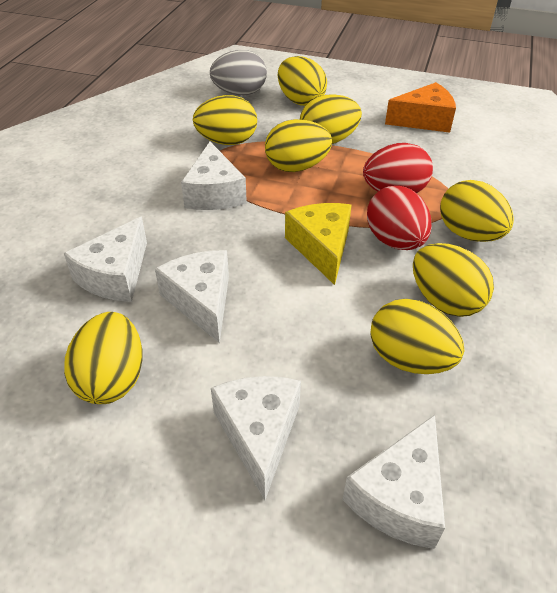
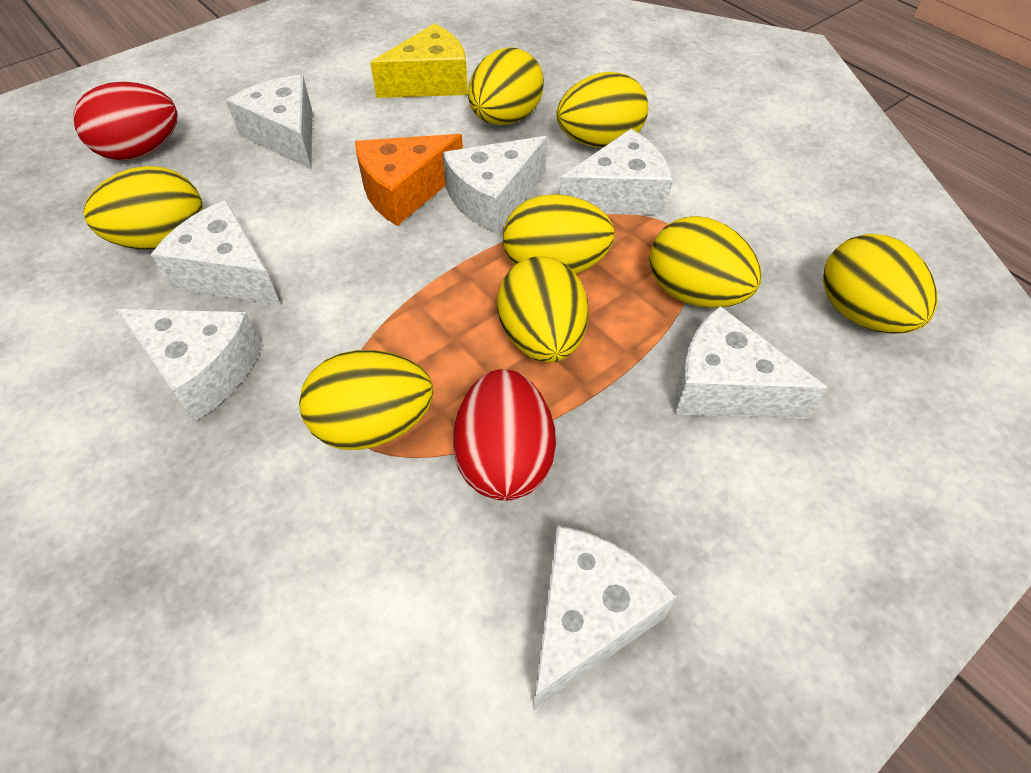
grey egg: 1 -> 0
white cheese: 5 -> 7

